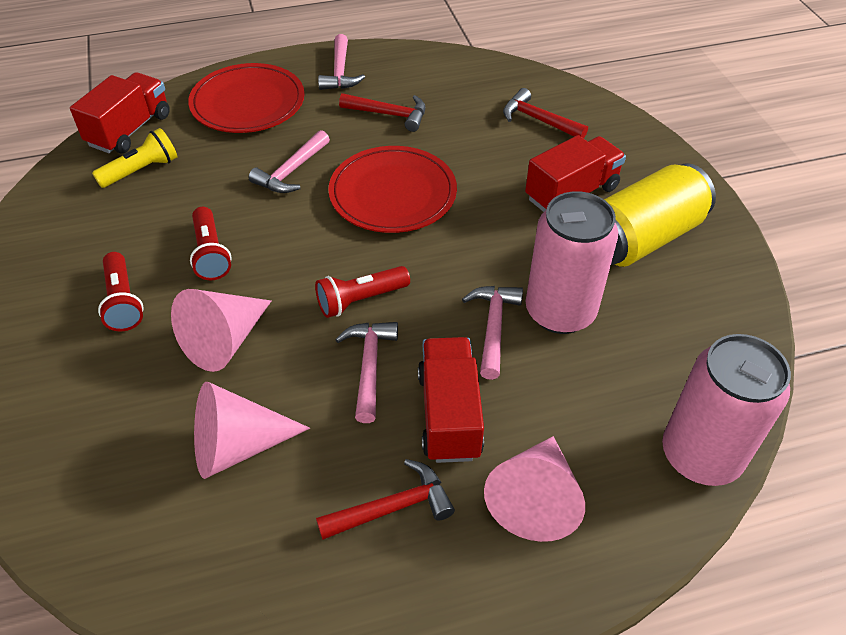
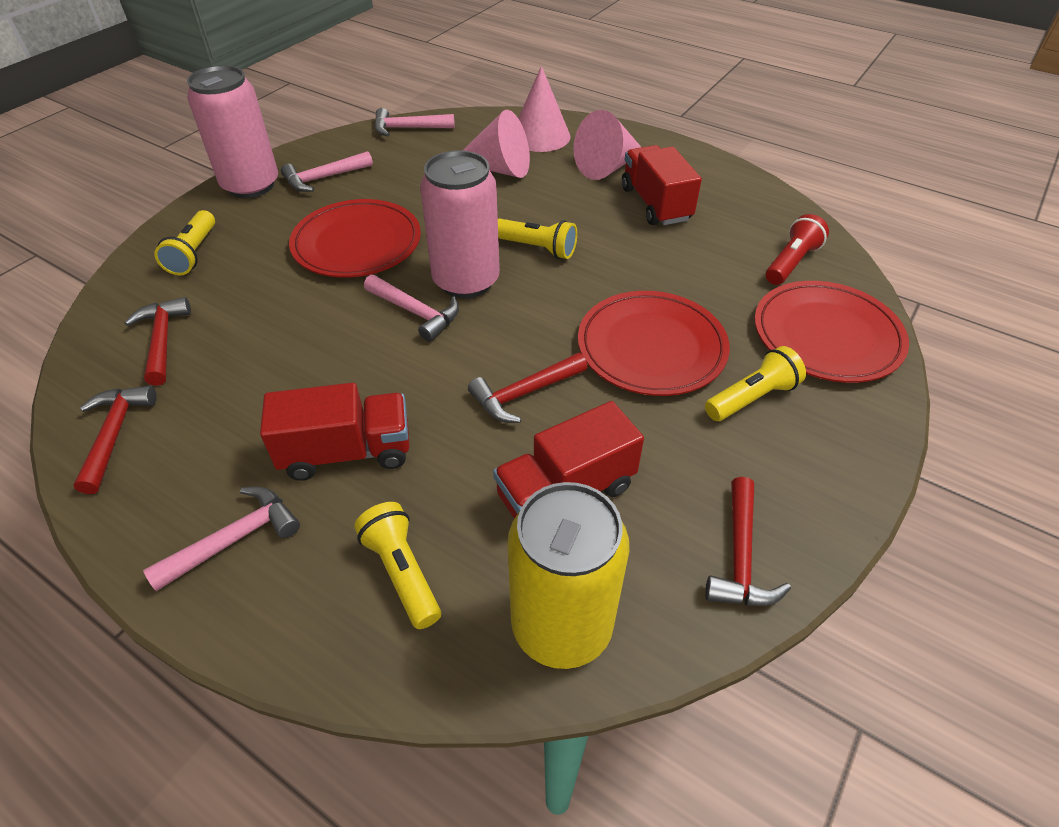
red flashlight: 3 -> 1
red hammer: 3 -> 4
red plate: 2 -> 3
yellow flashlight: 1 -> 4

